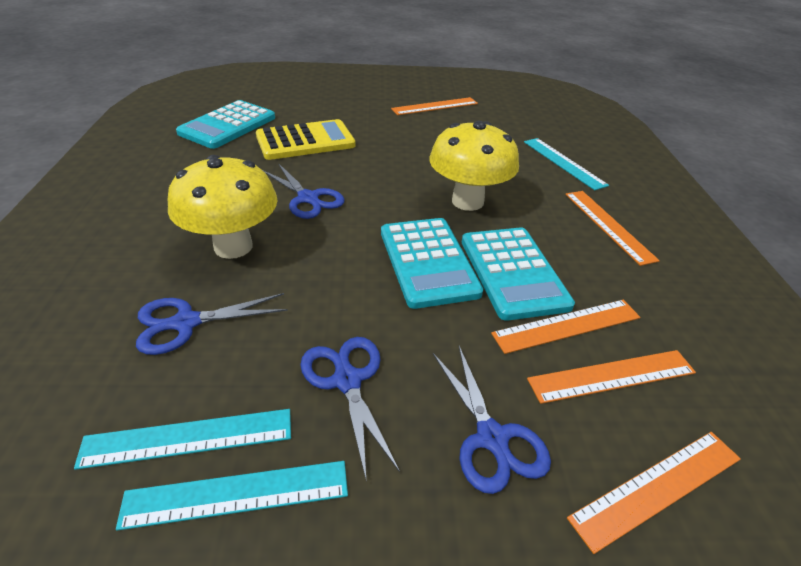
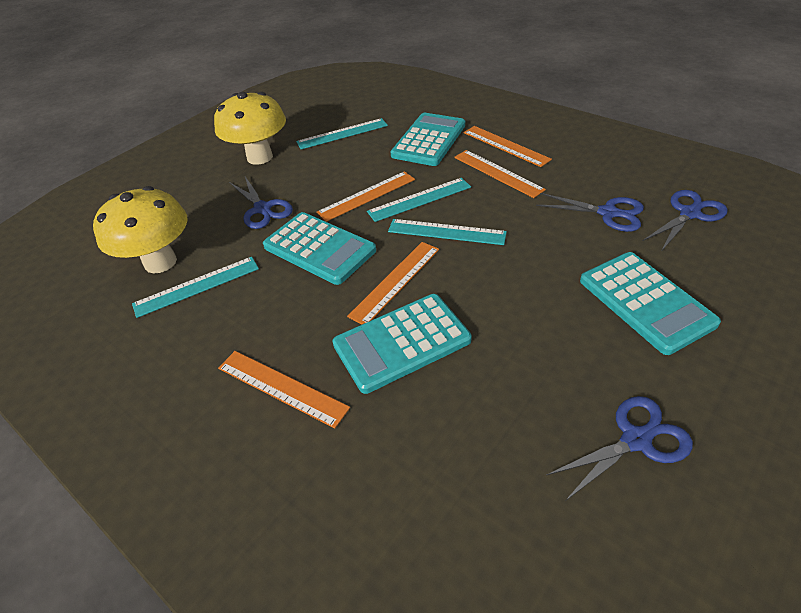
turquoise calculator: 3 -> 4
turquoise ruler: 3 -> 4
yellow calculator: 1 -> 0

